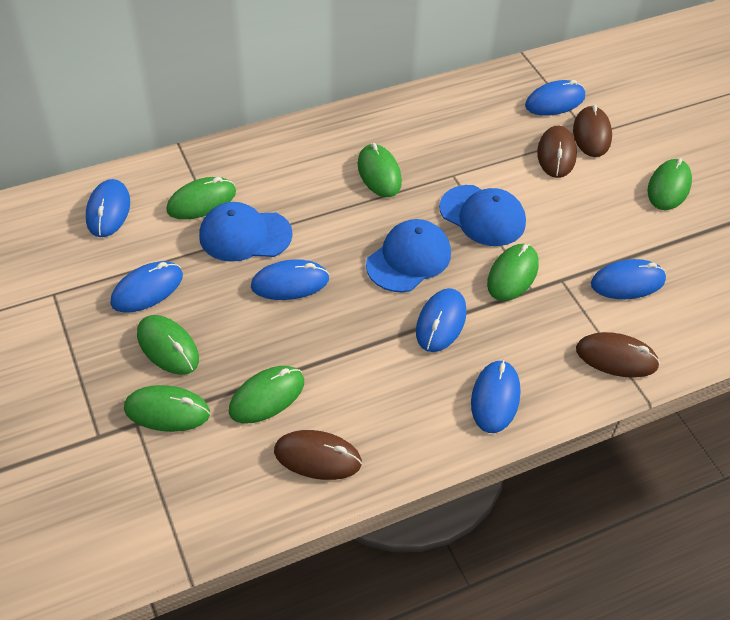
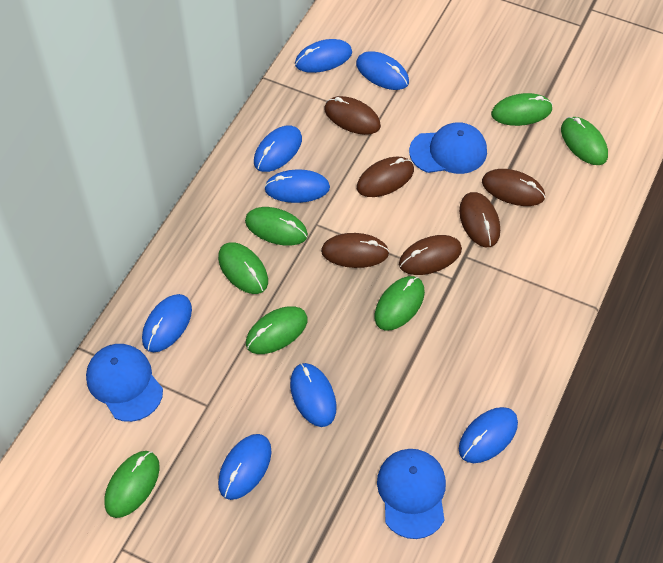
blue mouse: 7 -> 8
brown mouse: 4 -> 6

